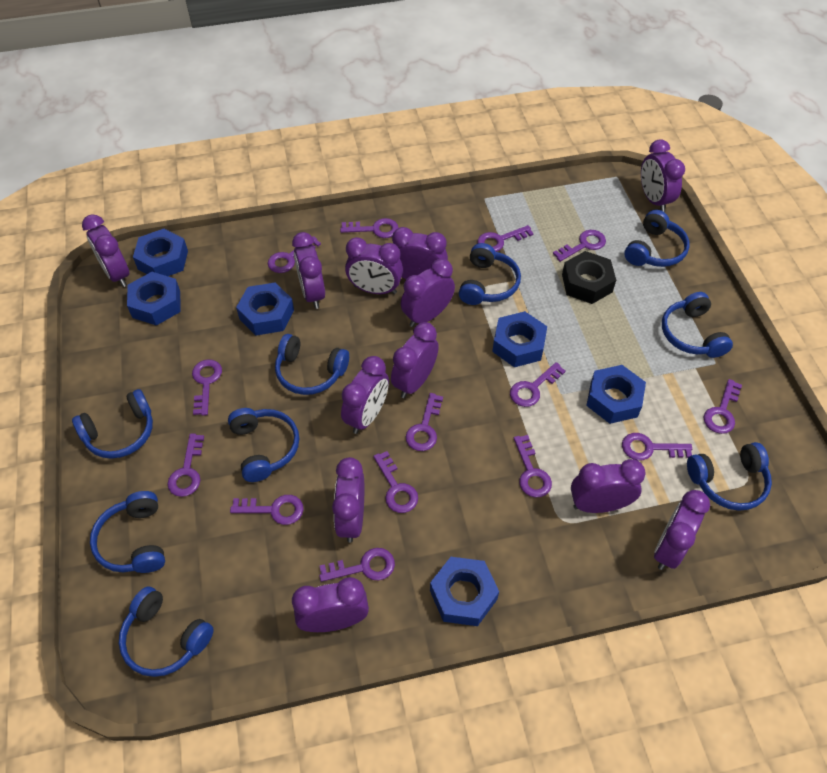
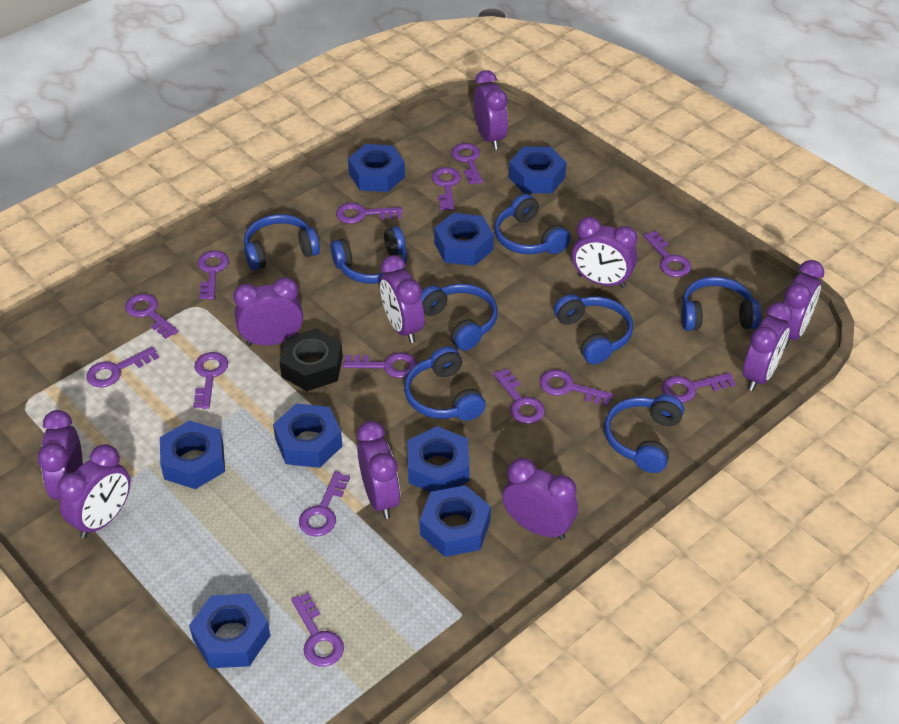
blue headphones: 9 -> 8
blue nut: 6 -> 8
purple clock: 12 -> 10

